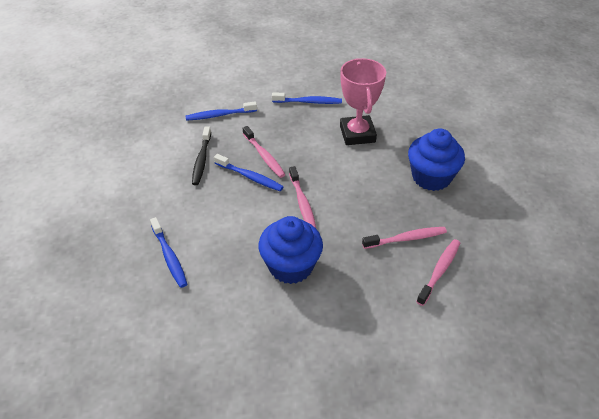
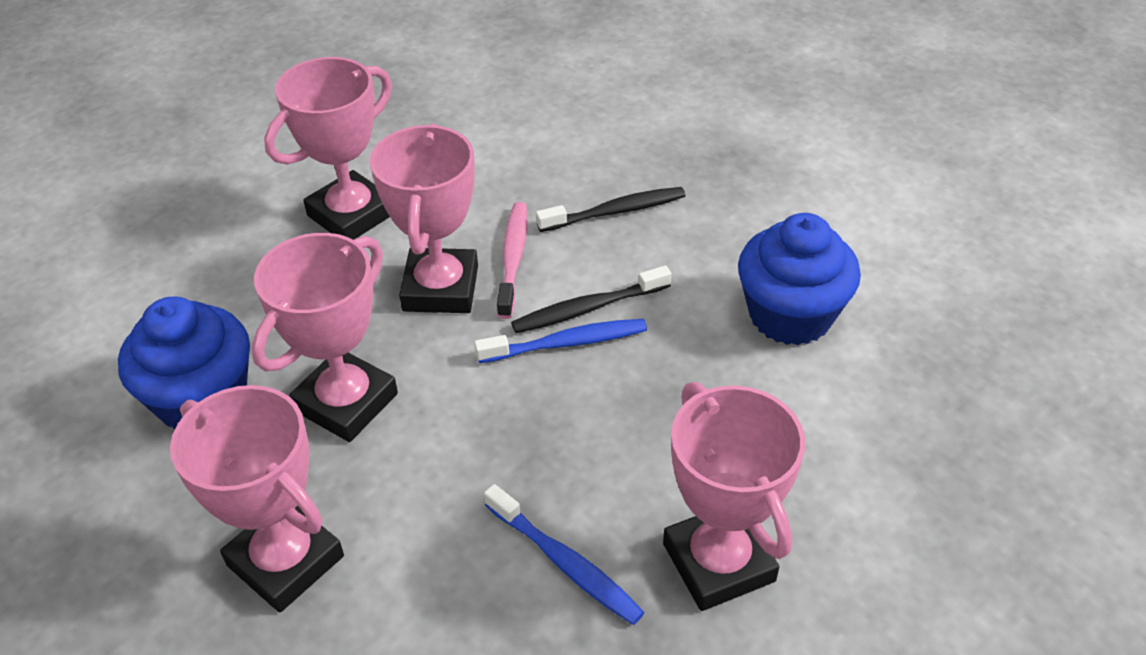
black toothbrush: 1 -> 2
blue toothbrush: 4 -> 2
pink toothbrush: 4 -> 1
pink trophy: 1 -> 5

